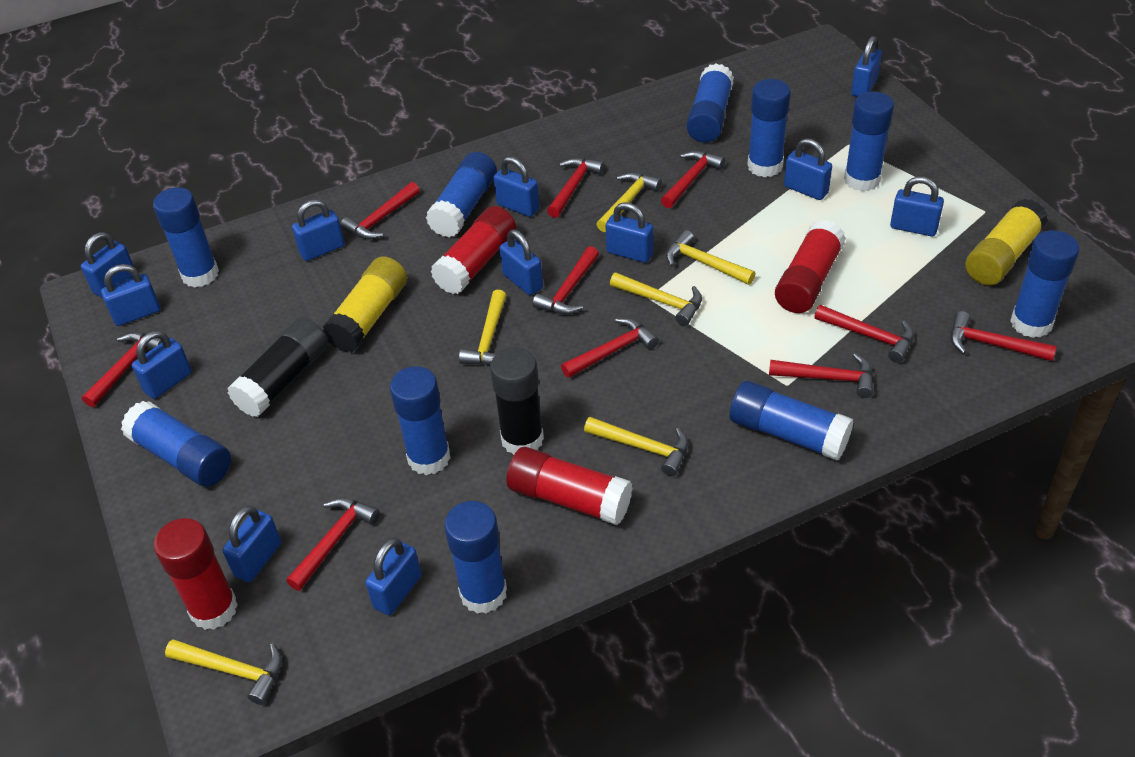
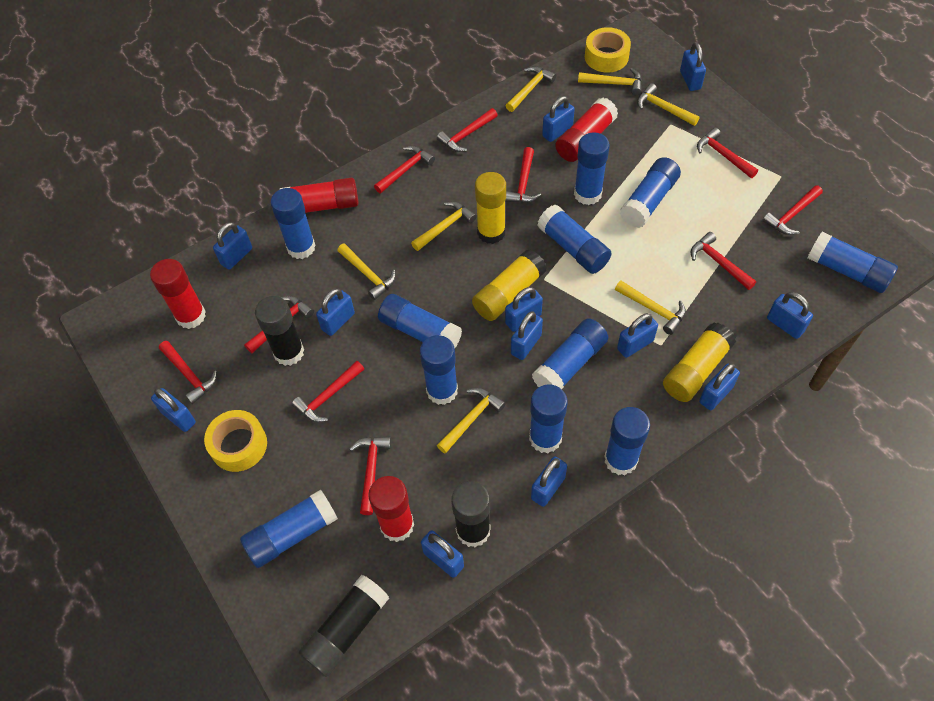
black glue stick: 2 -> 3
blue glue stick: 10 -> 11
yellow glue stick: 2 -> 3
yellow hammer: 6 -> 7
yellow tape: 0 -> 2

